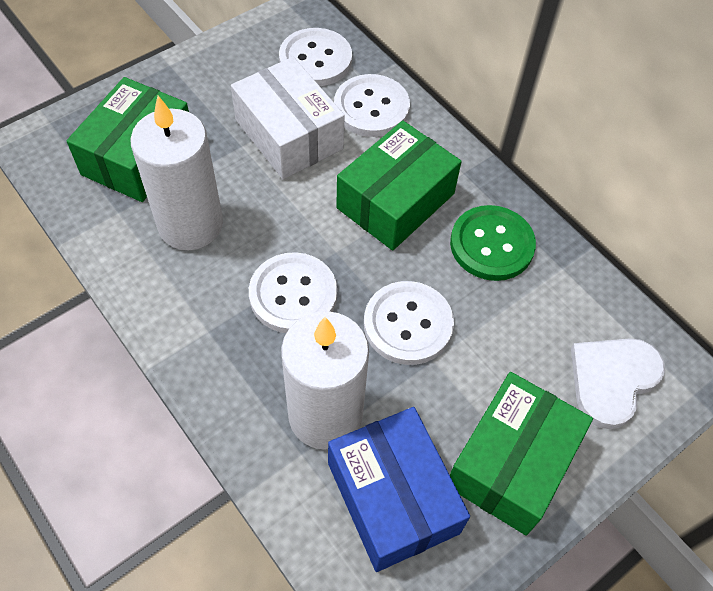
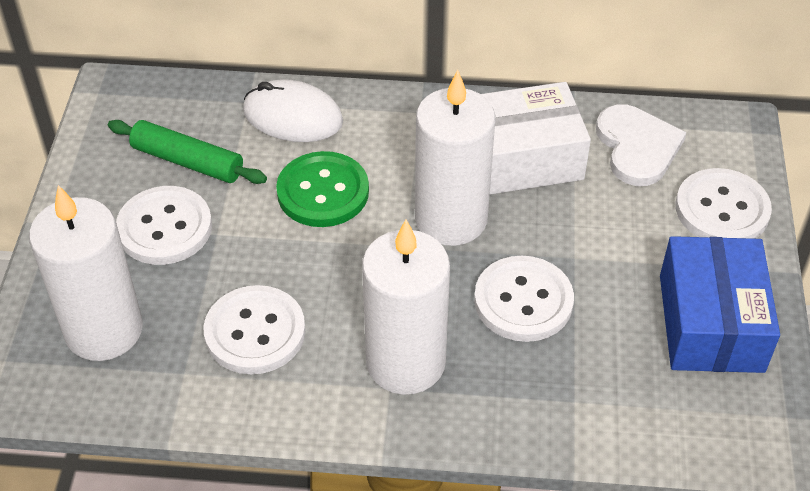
green box: 3 -> 0
green rolling pin: 0 -> 1
white candle: 2 -> 3
white mouse: 0 -> 1

